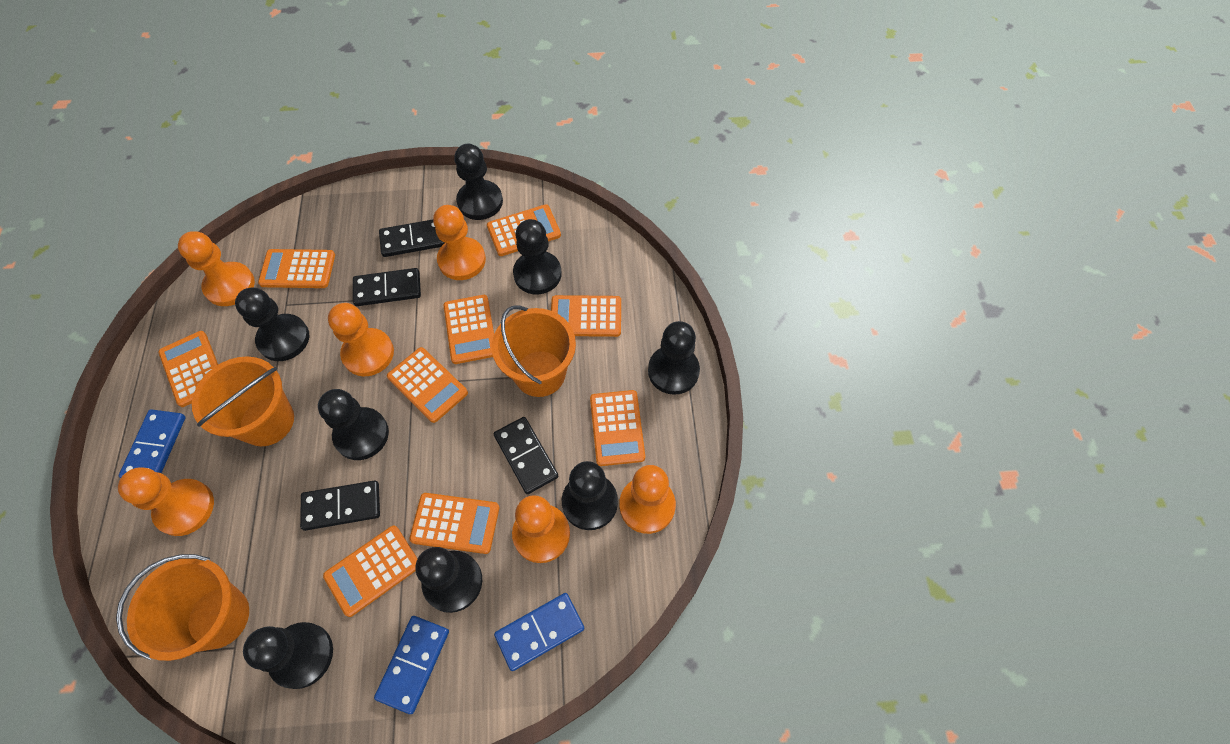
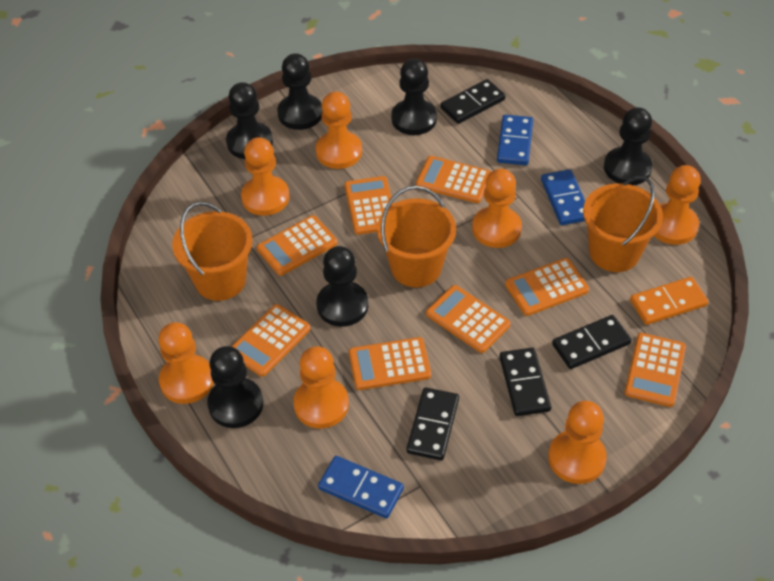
black pawn: 8 -> 6
orange calculator: 9 -> 8
orange domino: 0 -> 1
orange pawn: 6 -> 7

